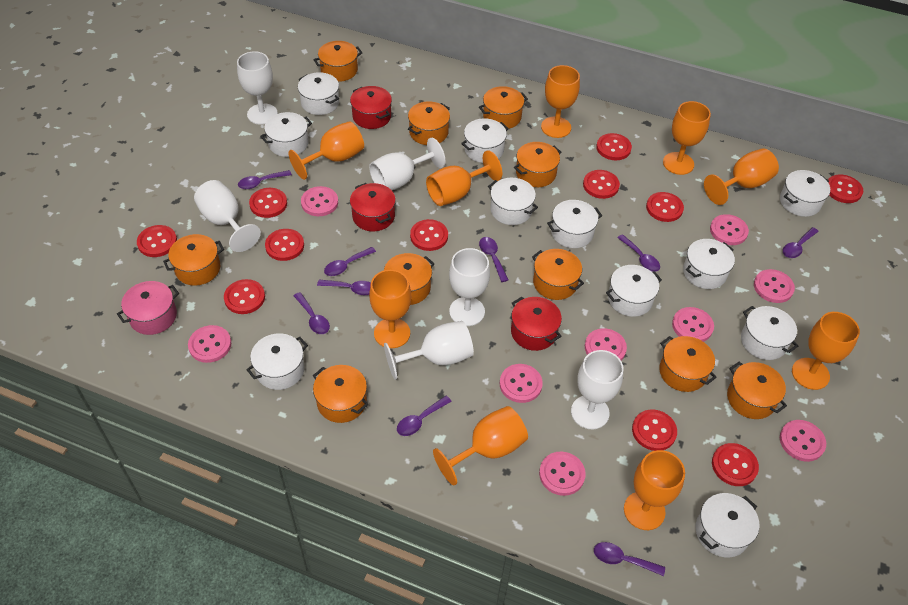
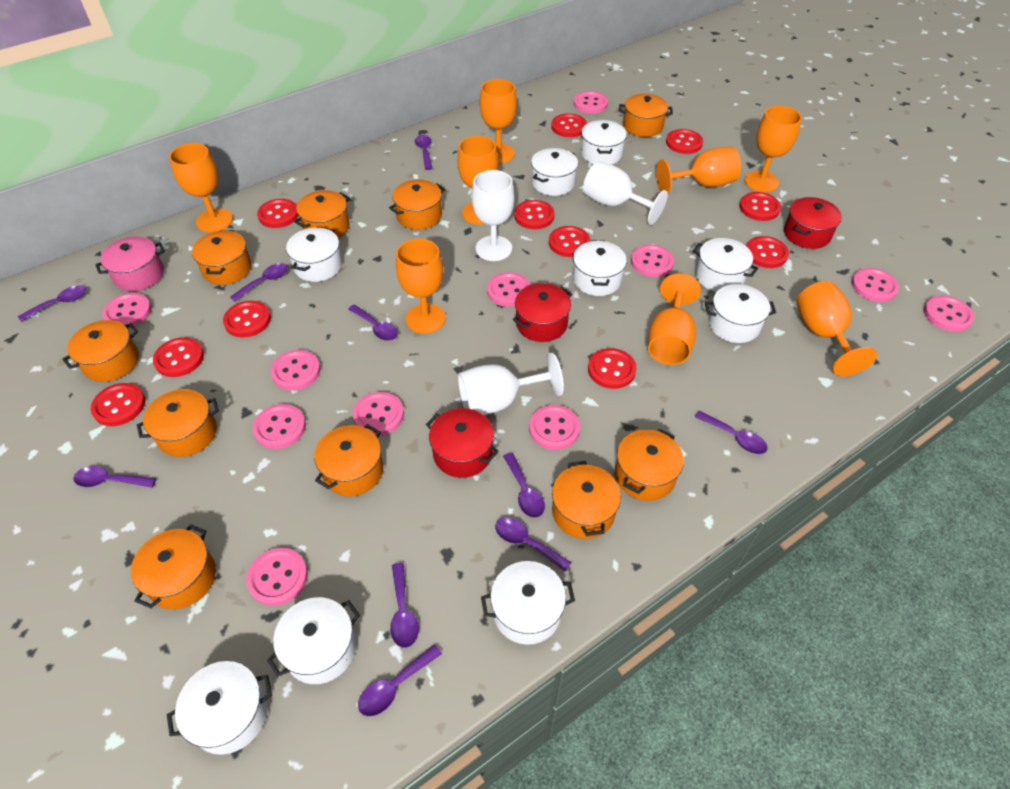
orange goblet: 9 -> 8
pink button: 9 -> 11
purple spoon: 9 -> 10
white goblet: 6 -> 3
white pot: 11 -> 9

